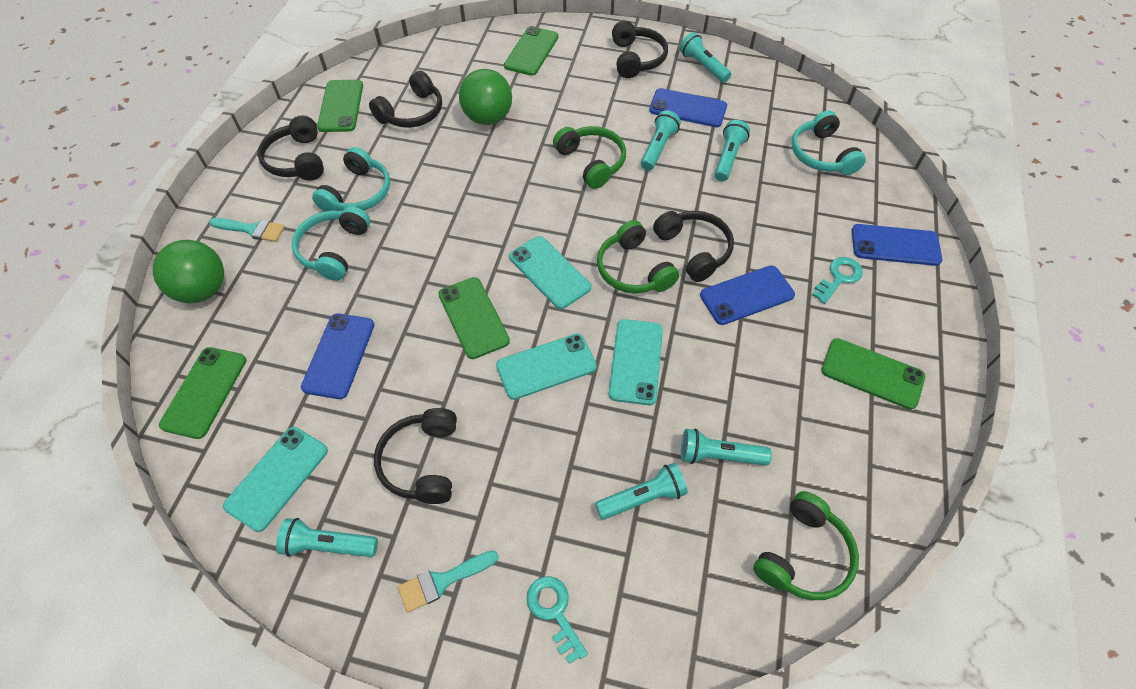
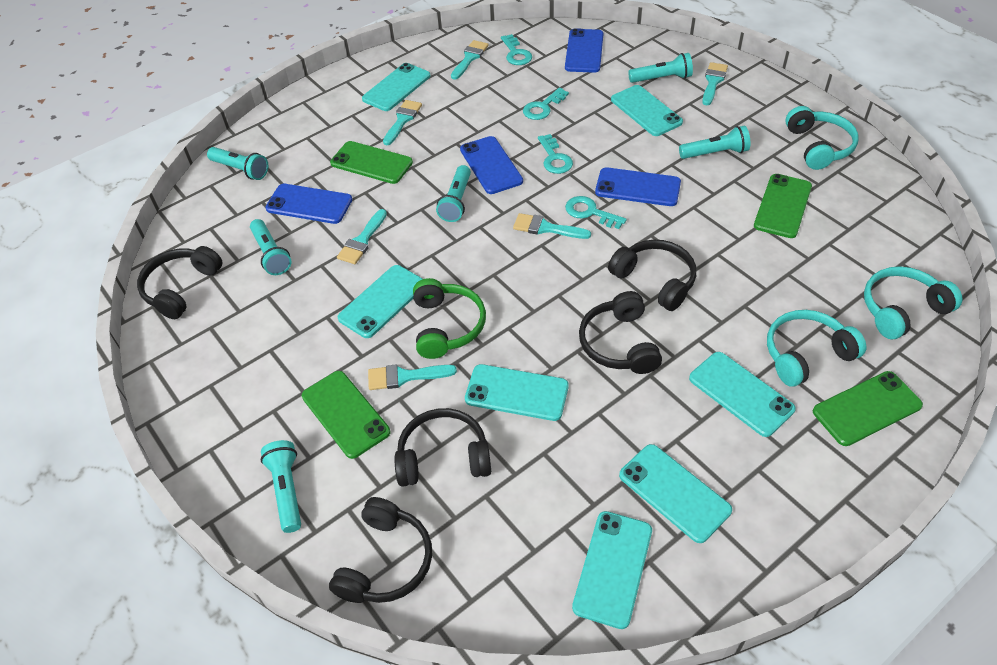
green ball: 2 -> 0
green headphones: 3 -> 1
green phone: 5 -> 4
turquoise brush: 2 -> 6
turquoise key: 2 -> 4
turquoise phone: 4 -> 7

